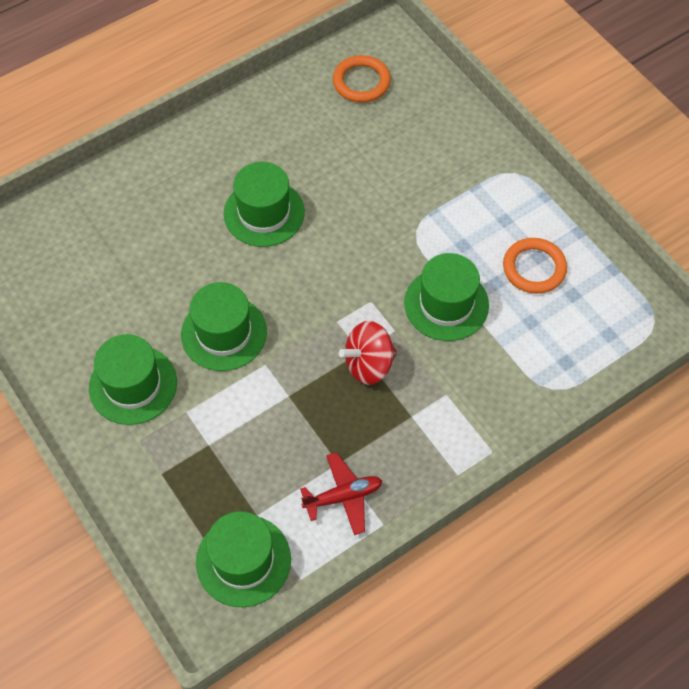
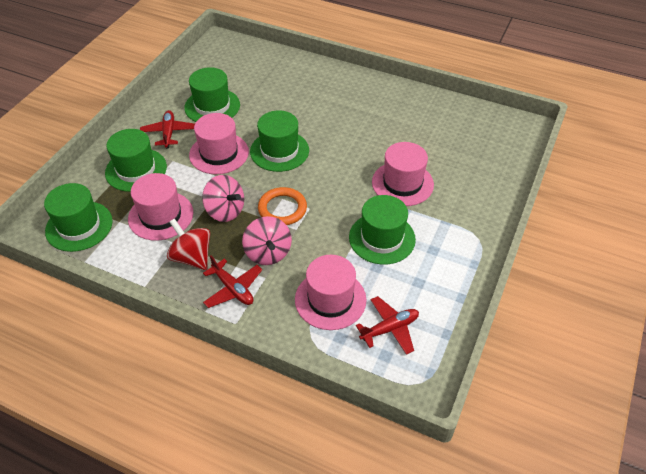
orange ring: 2 -> 1
pink hat: 0 -> 4
pink spinning top: 0 -> 2
red plane: 1 -> 3

